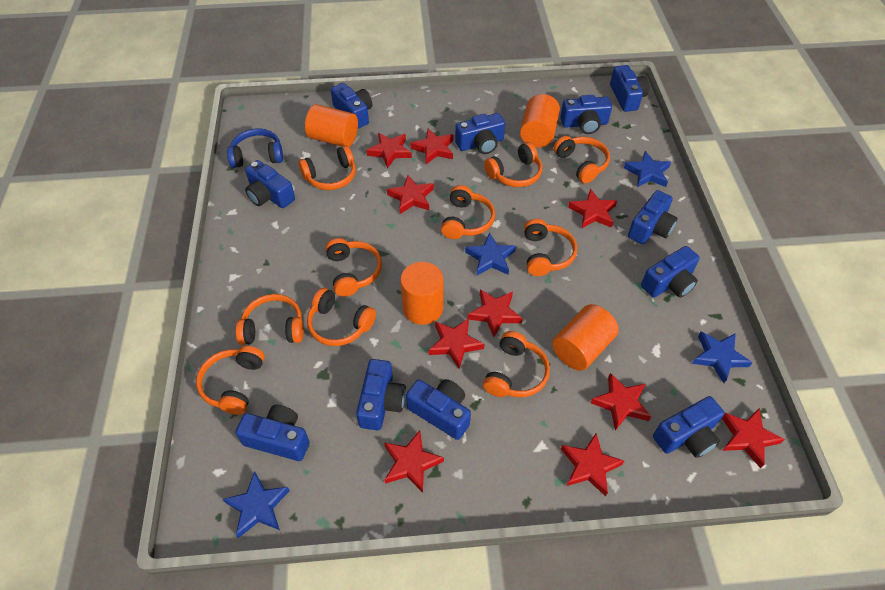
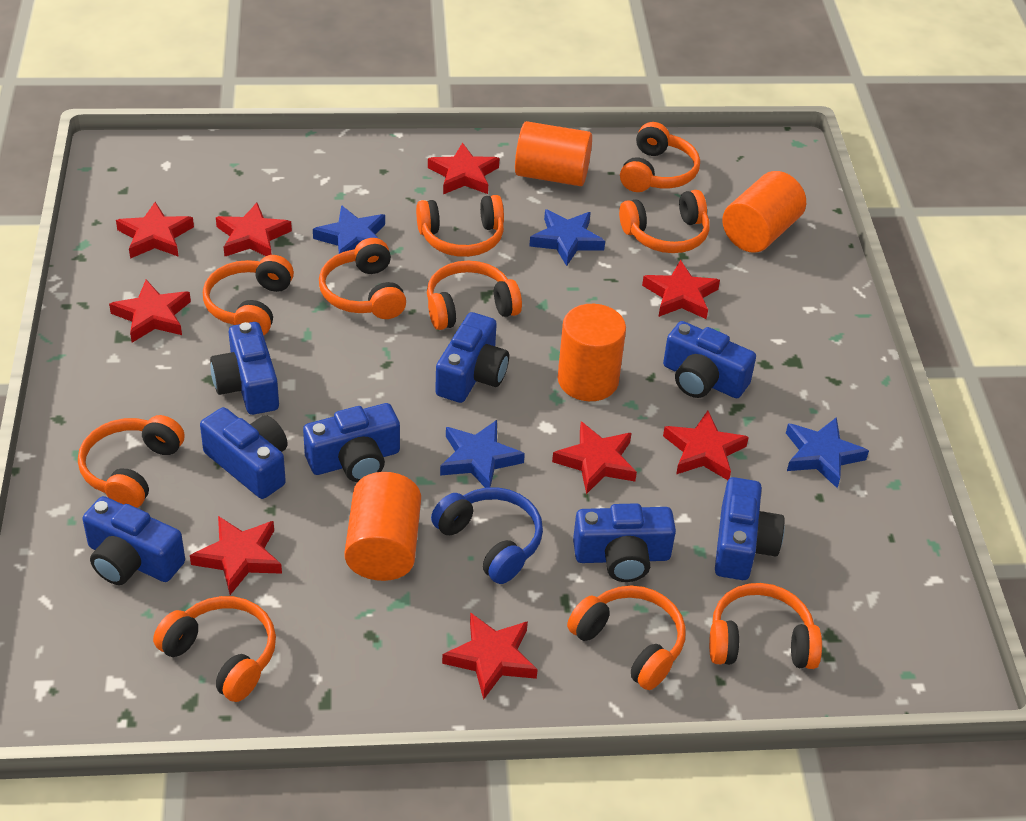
blue camera: 11 -> 8
red star: 10 -> 9

